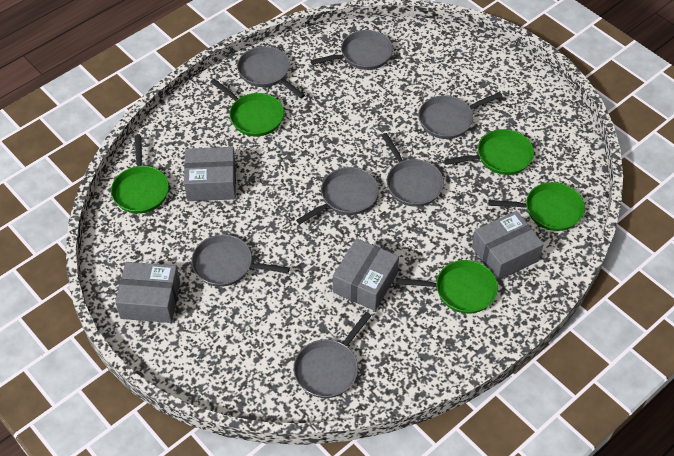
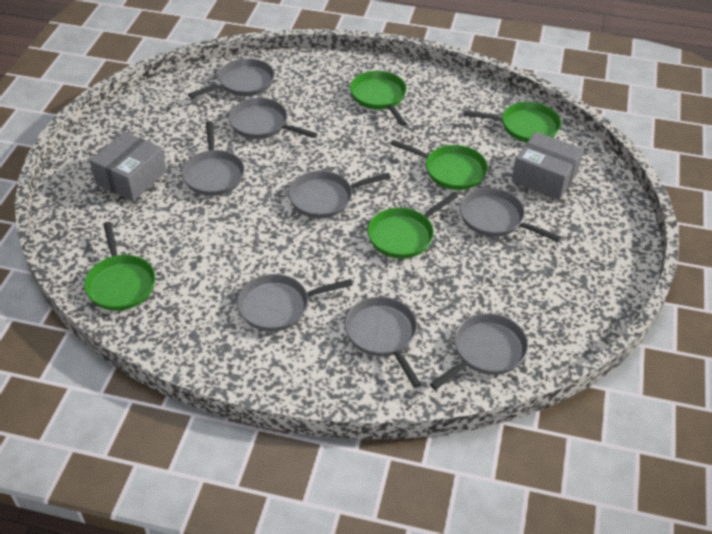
grey box: 4 -> 2
grey pan: 7 -> 8

